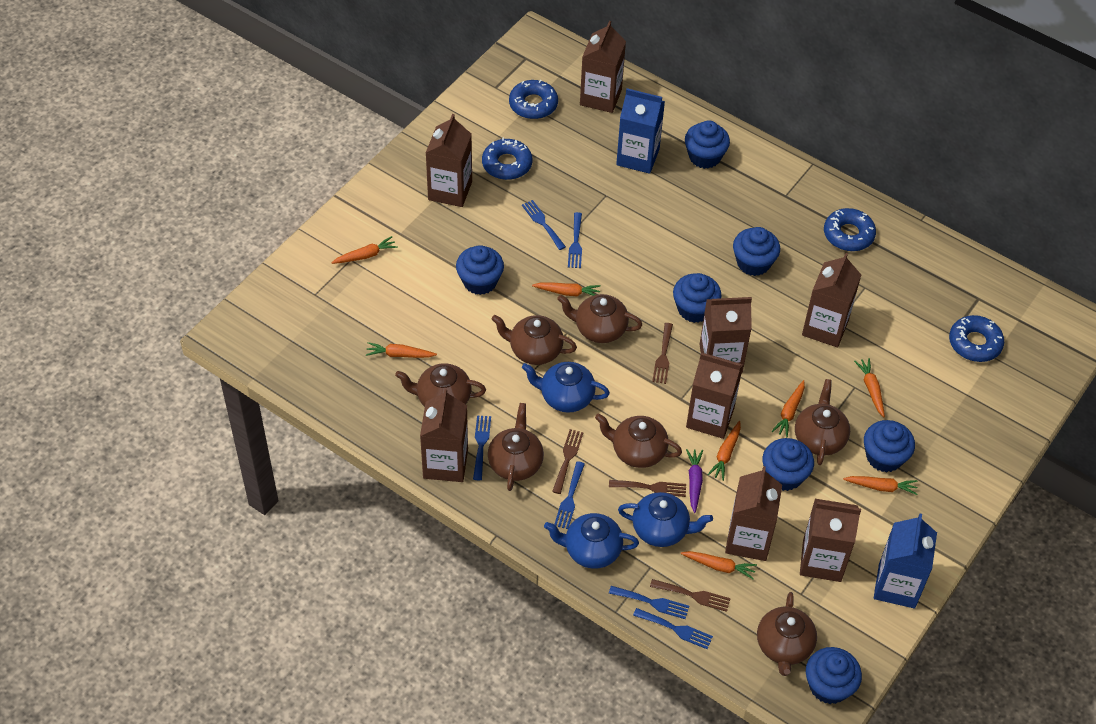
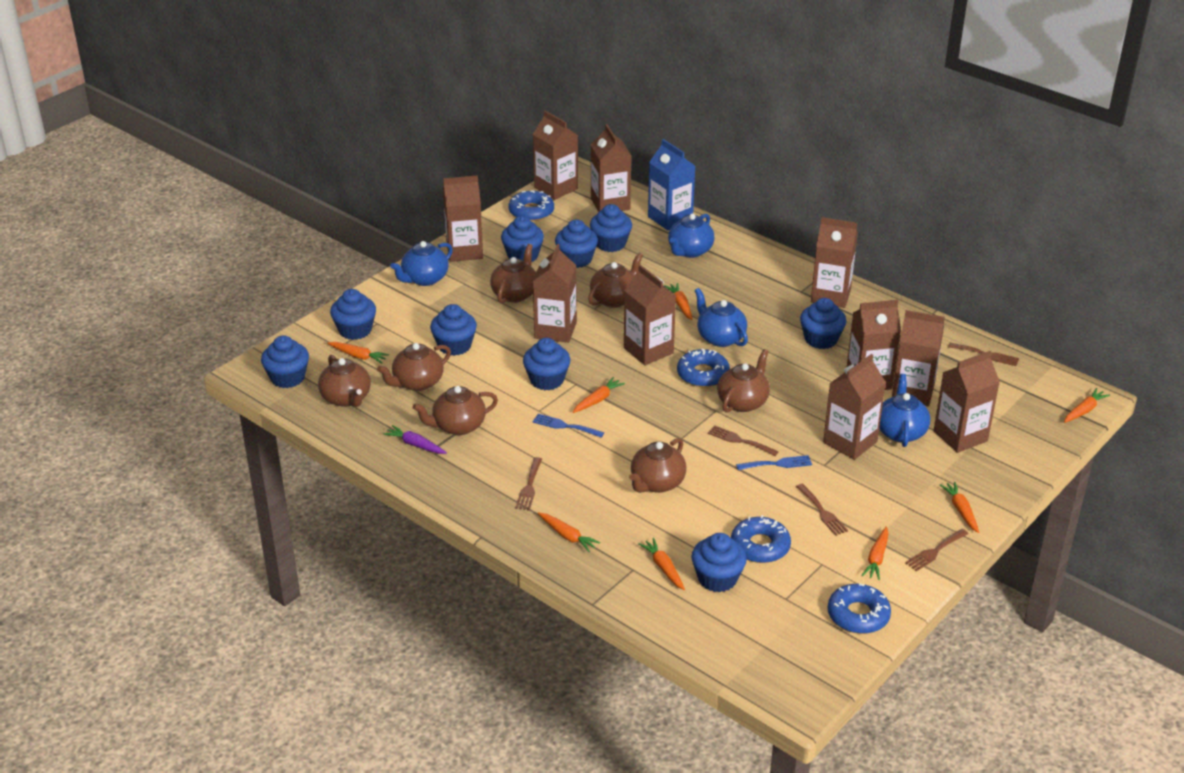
blue carton: 2 -> 1
blue cupcake: 7 -> 9
blue fork: 6 -> 2
blue teapot: 3 -> 4
brown carton: 8 -> 10
brown fork: 4 -> 5

